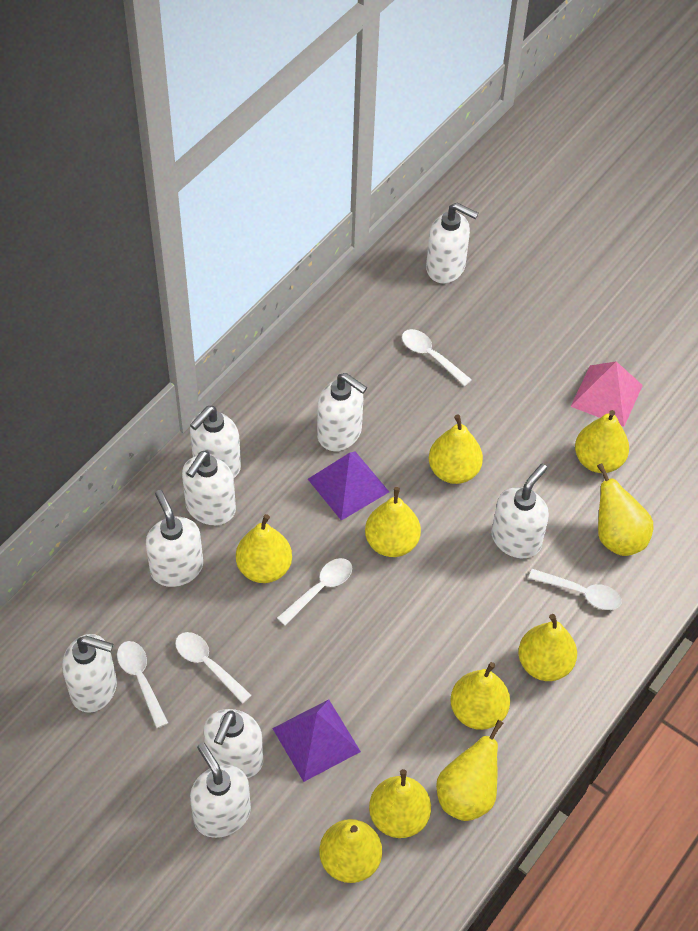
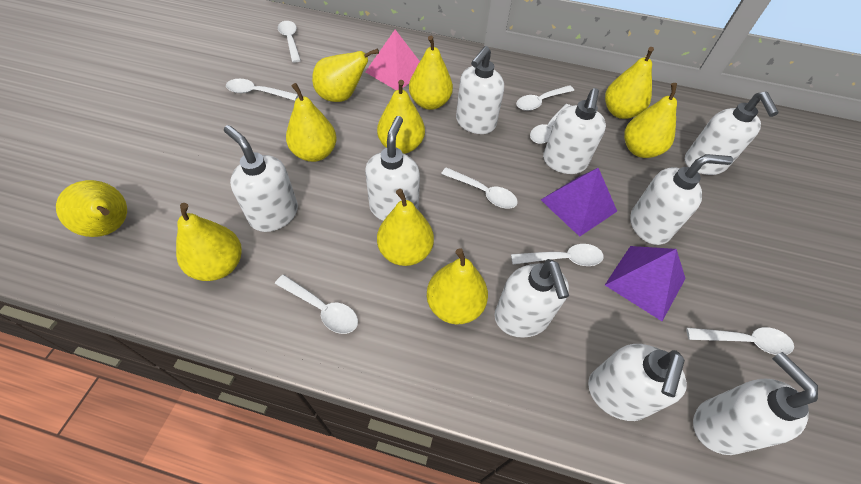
white spoon: 5 -> 8

